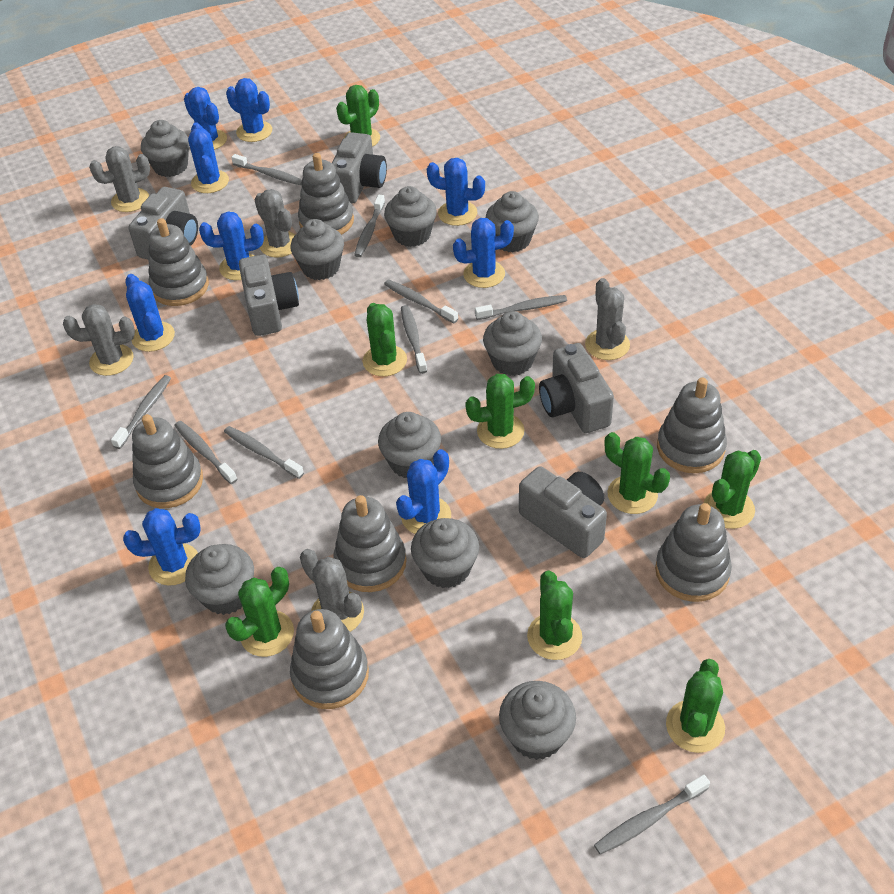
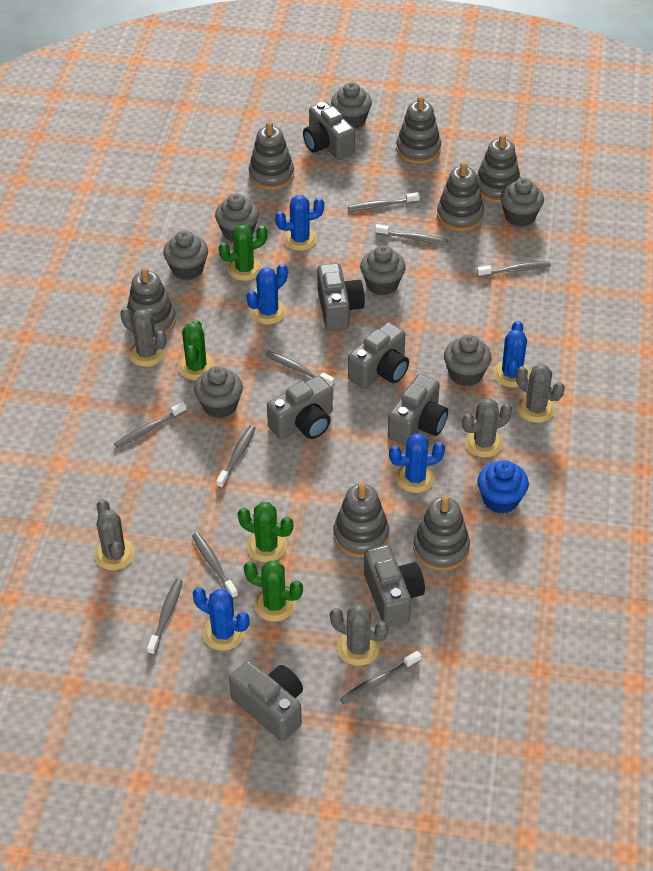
blue cactus: 9 -> 5
blue cupcake: 0 -> 1
green cactus: 8 -> 4
grey camera: 5 -> 7
grey cupcake: 9 -> 7

